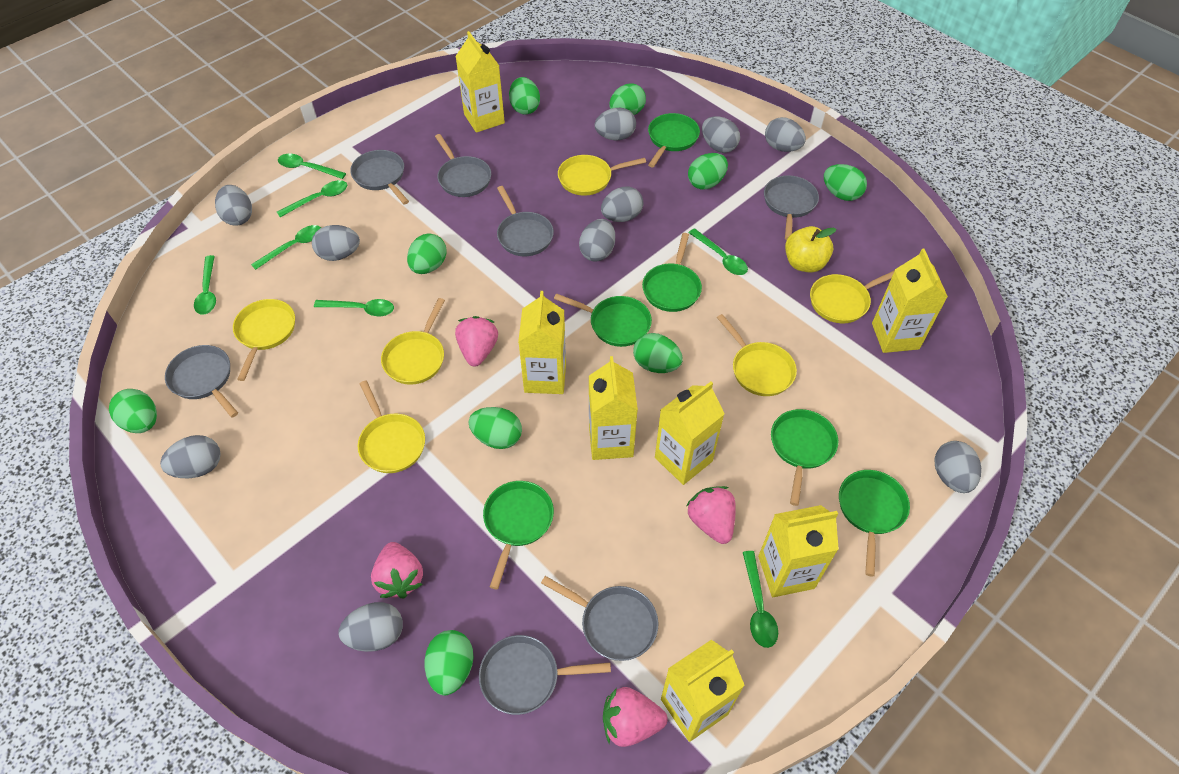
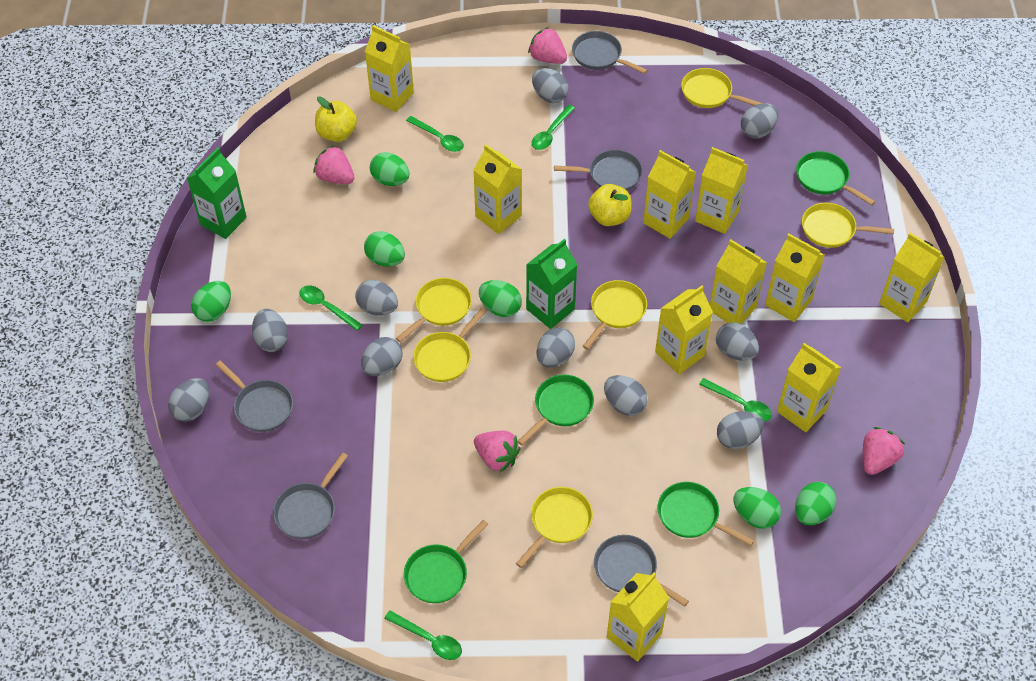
green carton: 0 -> 2
green egg: 9 -> 6
green pan: 6 -> 4
green spoon: 7 -> 5
grey pan: 7 -> 5
yellow apple: 1 -> 2
yellow carton: 7 -> 10

